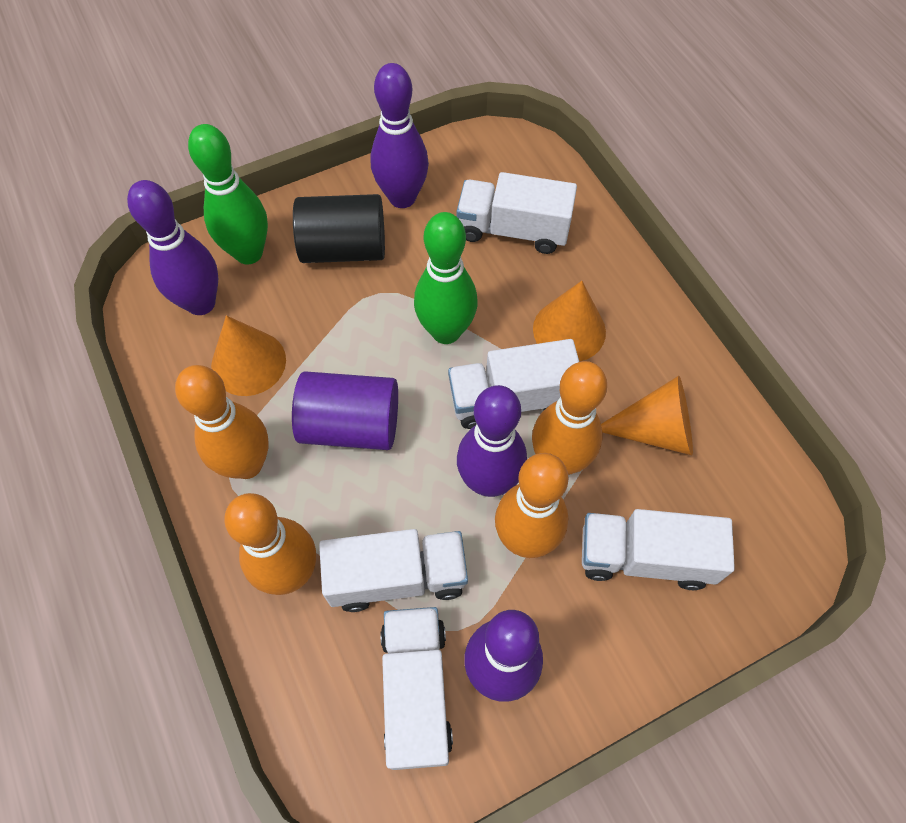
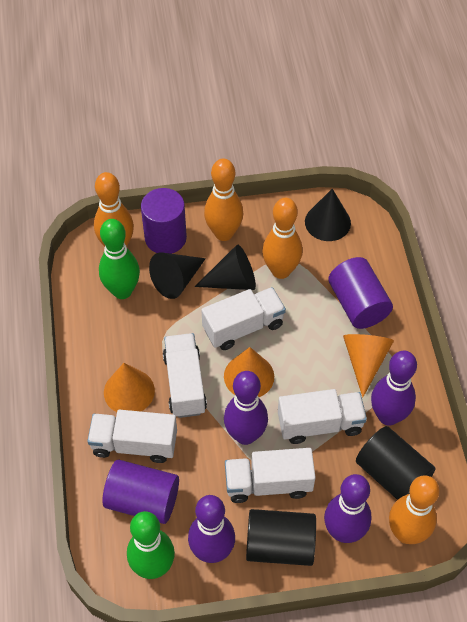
black cone: 0 -> 3
black cylinder: 1 -> 2
purple cylinder: 1 -> 3

